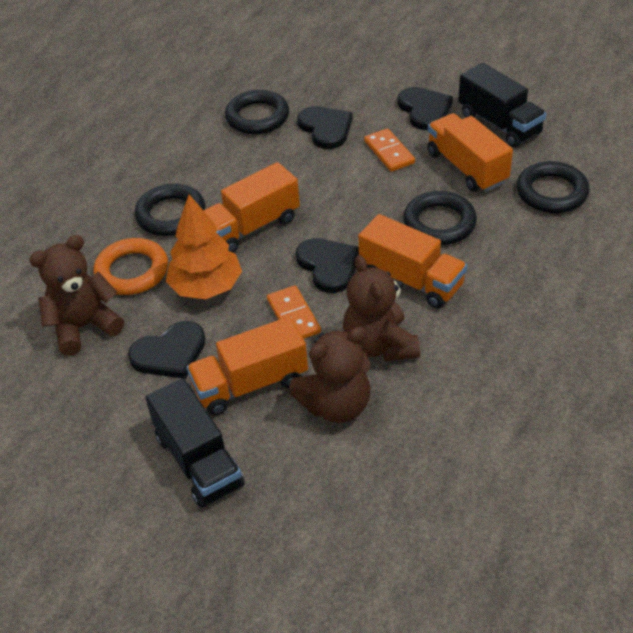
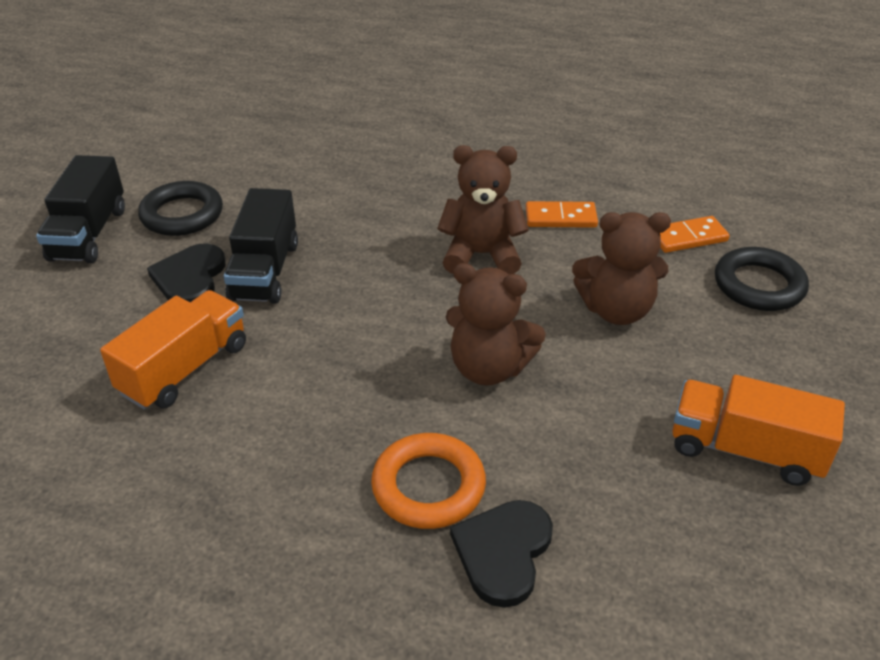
black heart: 4 -> 2
black ring: 4 -> 2
orange tree: 1 -> 0
orange truck: 4 -> 2

